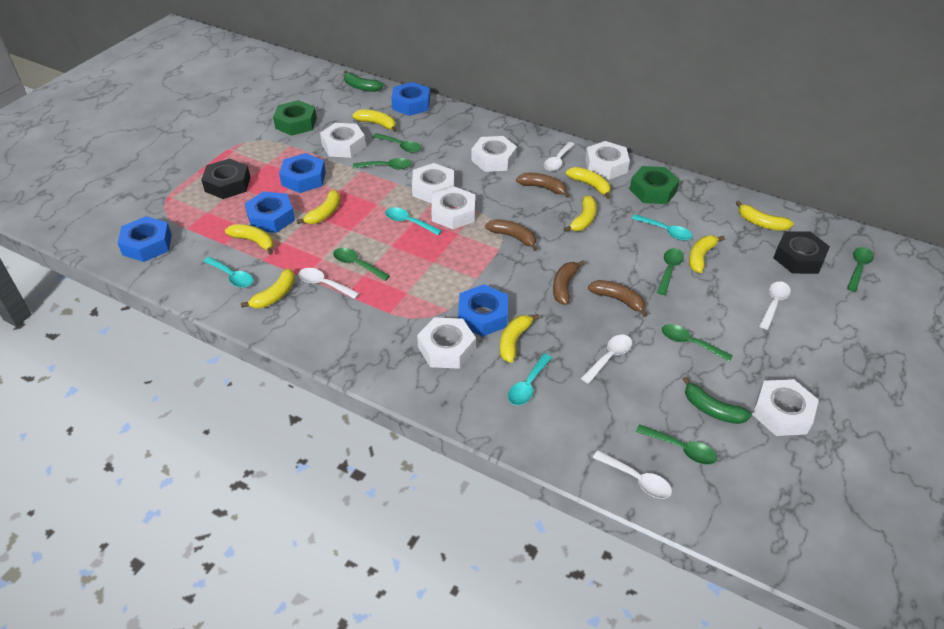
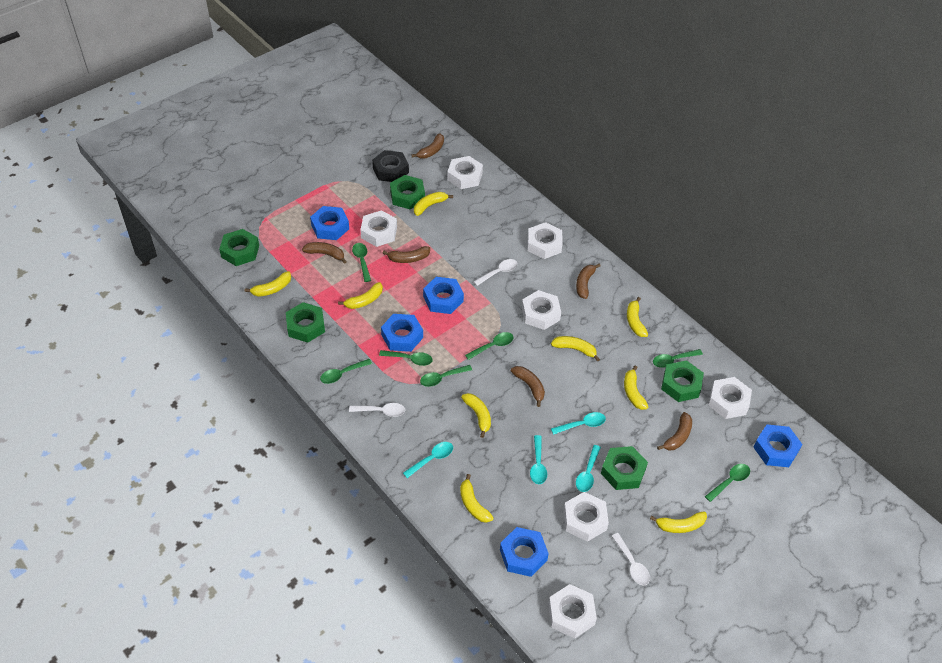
black nut: 2 -> 1
brown banana: 4 -> 6
green banana: 2 -> 0
green nut: 2 -> 5
white spoon: 5 -> 3

